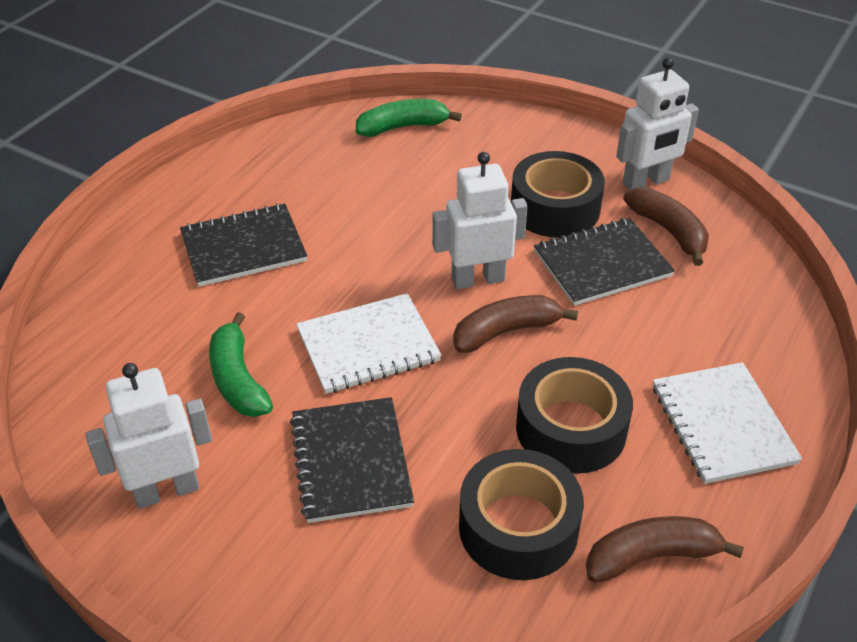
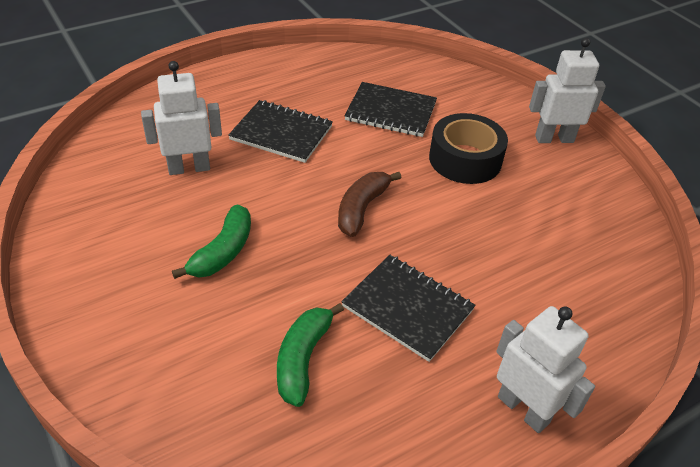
black tape: 3 -> 1
brown banana: 3 -> 1
white notebook: 2 -> 0

